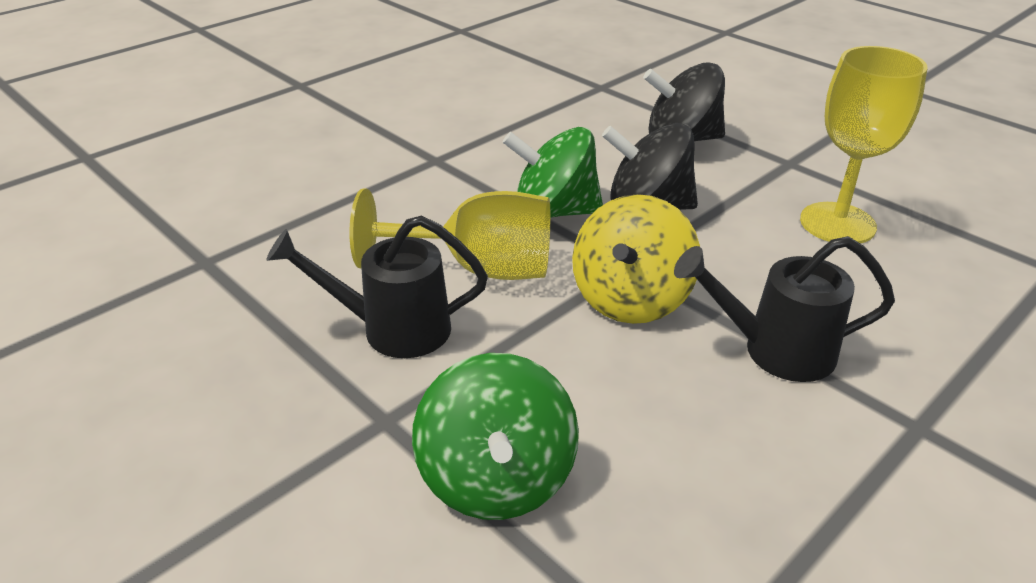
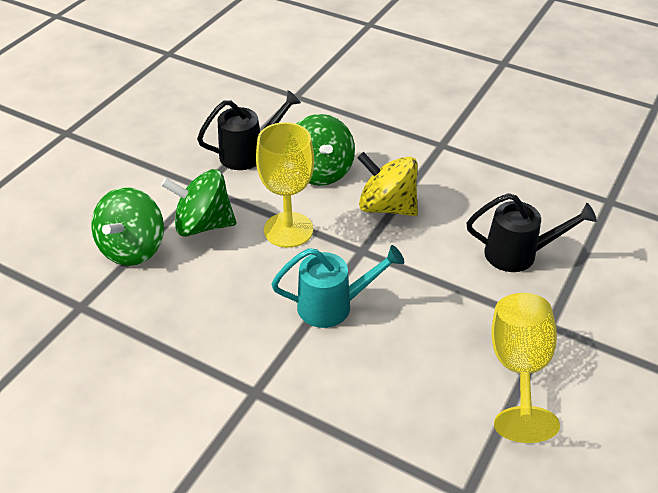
black spinning top: 2 -> 0
green spinning top: 2 -> 3
turquoise watering can: 0 -> 1

